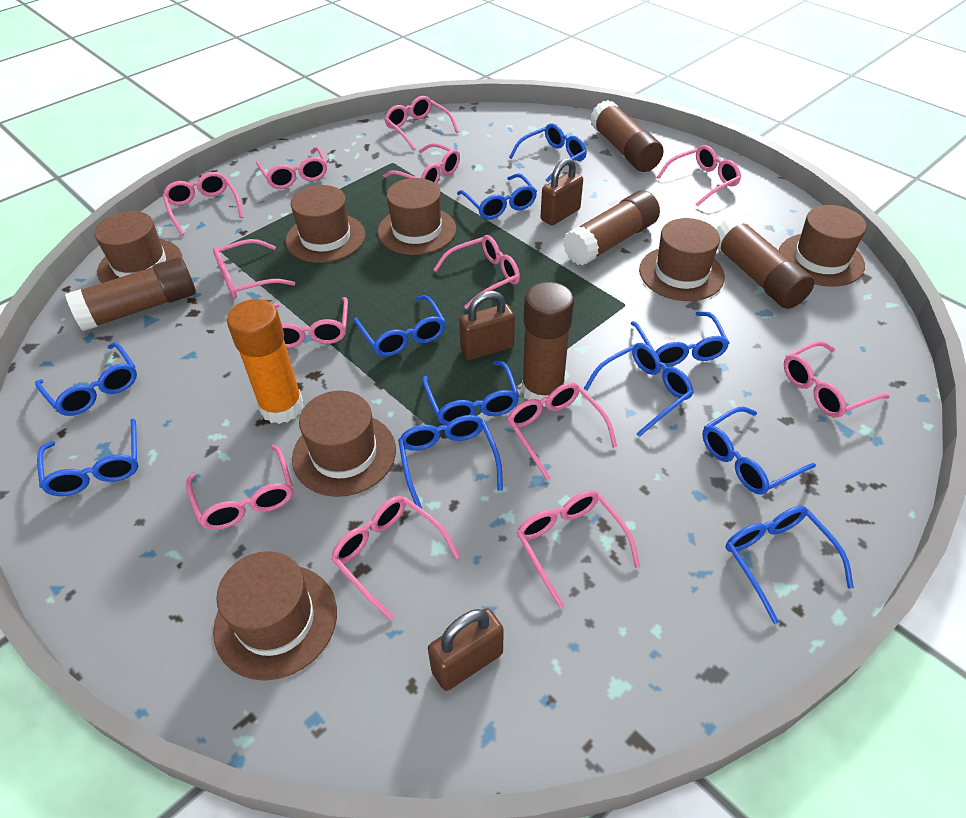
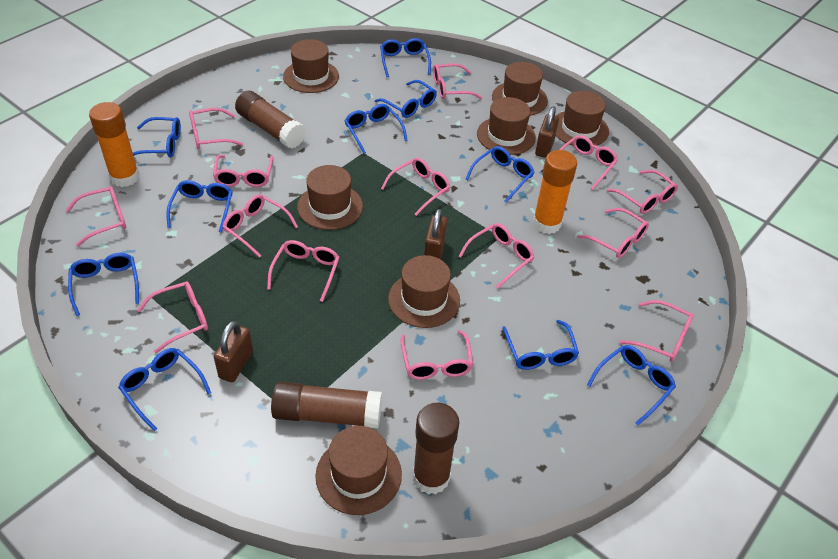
blue glasses: 11 -> 10
brown glue stick: 5 -> 3
orange glue stick: 1 -> 2
pink glasses: 13 -> 14

